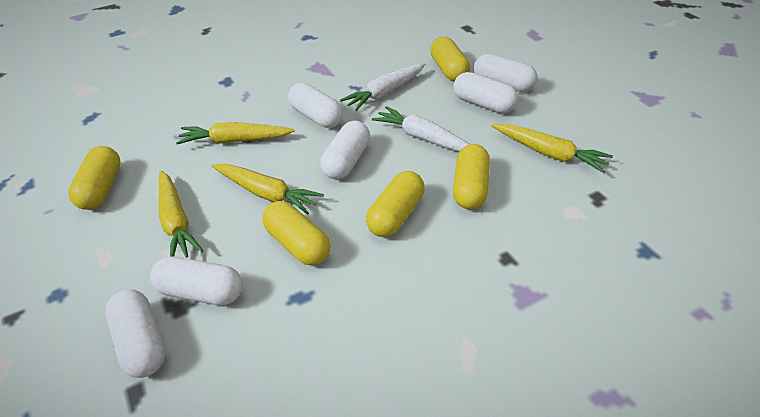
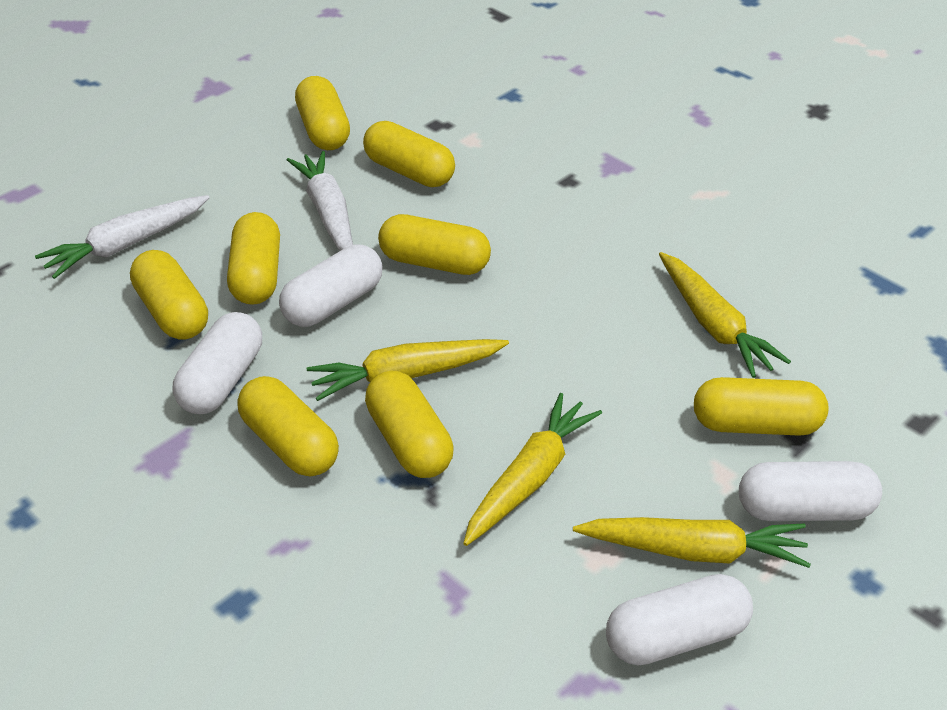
white capsule: 6 -> 4
yellow capsule: 5 -> 8

